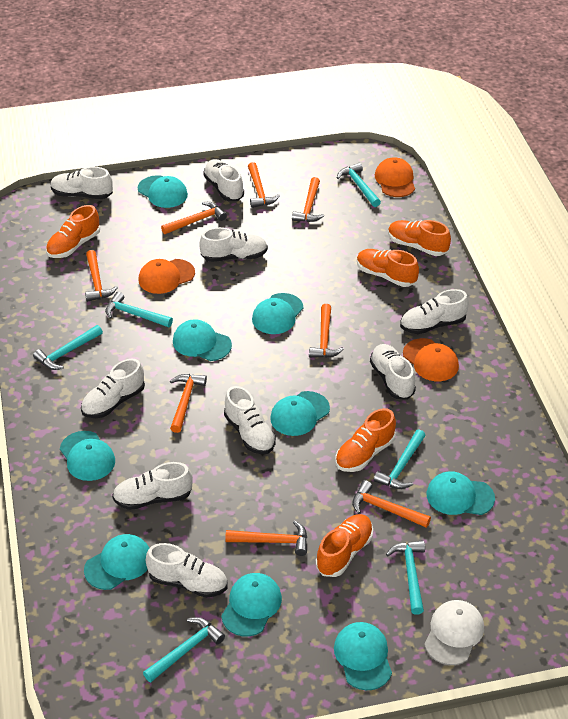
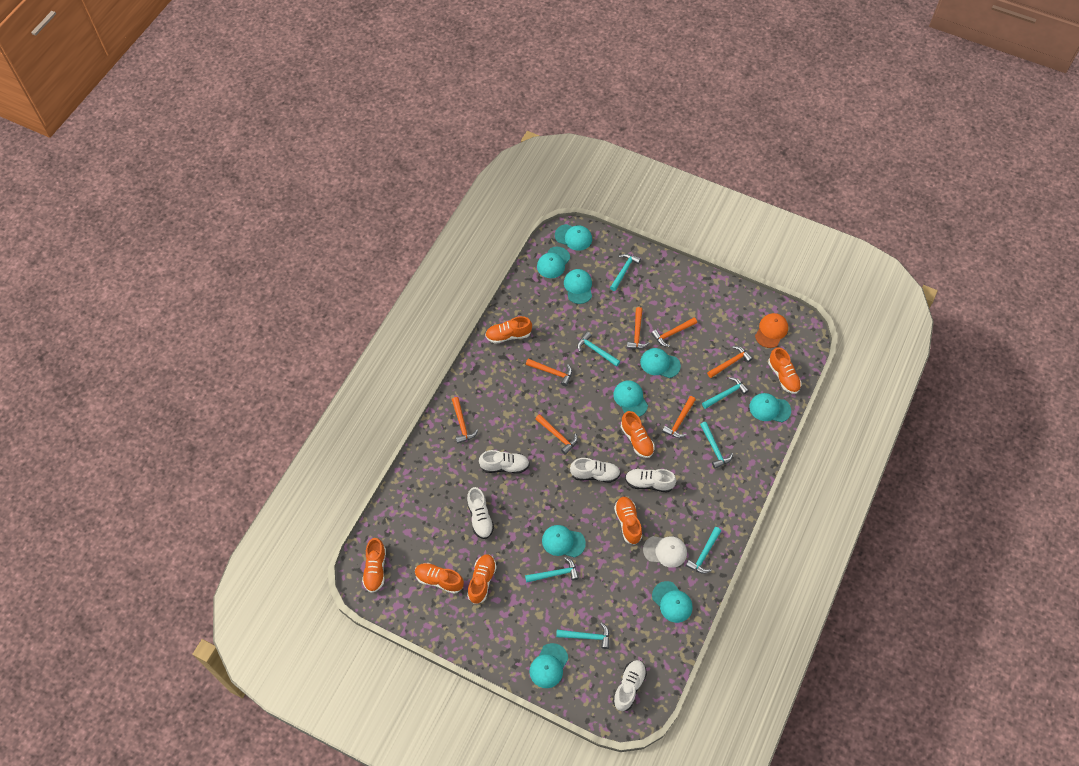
orange cap: 3 -> 1
orange hammer: 8 -> 7
orange shoe: 5 -> 7
turquoise hammer: 6 -> 7
white shoe: 9 -> 5

